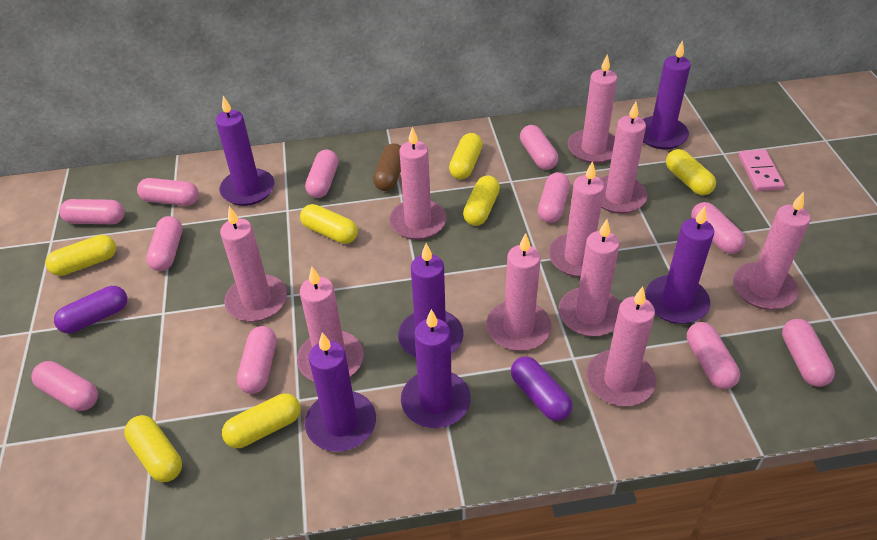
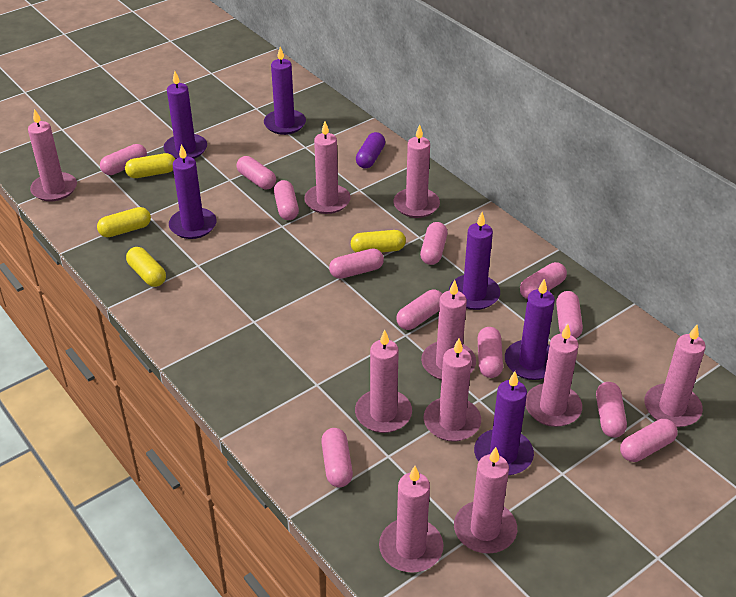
brown capsule: 1 -> 0
pink capsule: 11 -> 12
pink domino: 1 -> 0
purple capsule: 2 -> 1
yellow capsule: 7 -> 4

